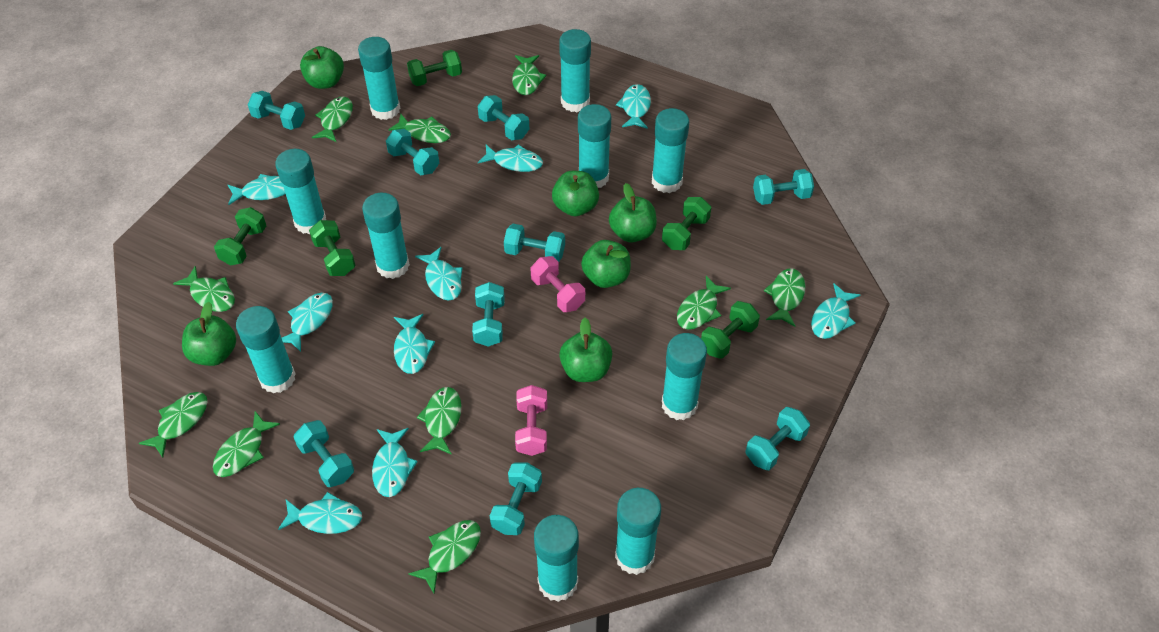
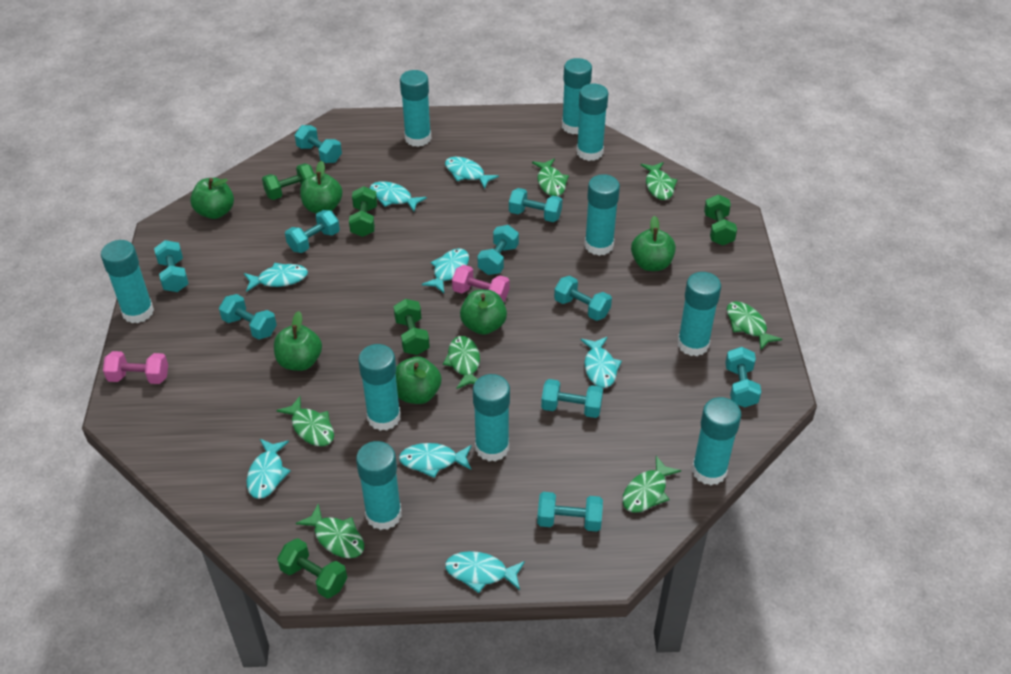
green fish: 10 -> 7
turquoise dumbbell: 9 -> 10
turquoise fish: 9 -> 8

